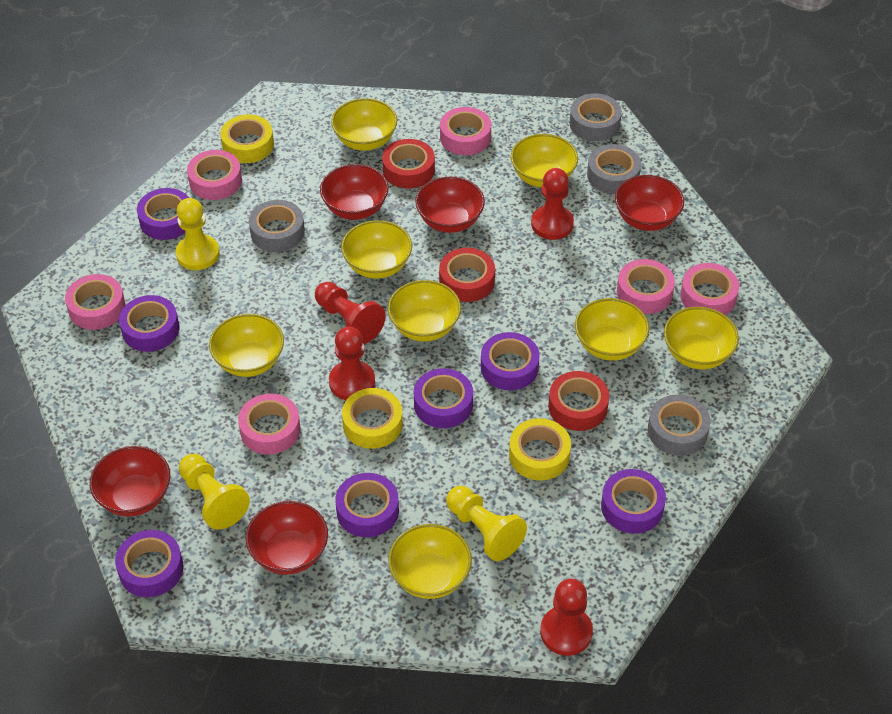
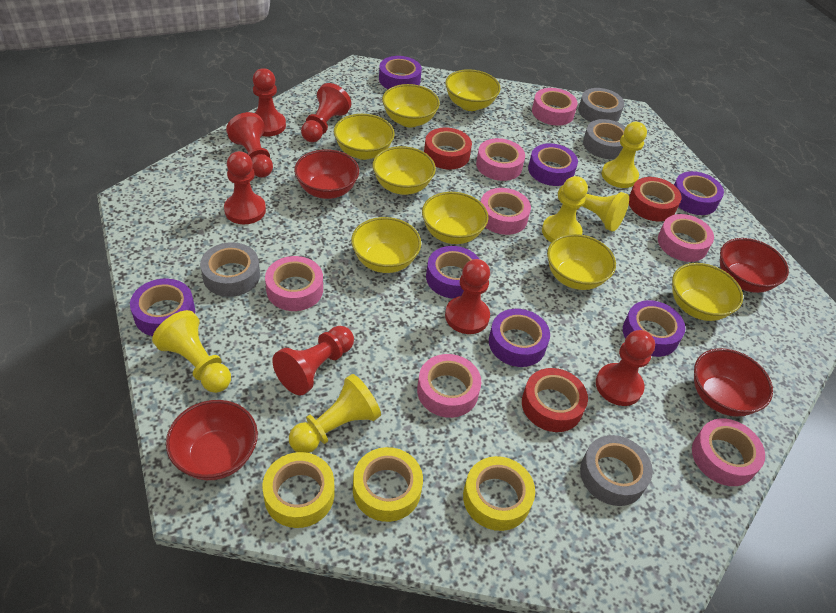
pink tape: 6 -> 7
red bowl: 5 -> 4
red pawn: 4 -> 7
yellow pawn: 3 -> 5

